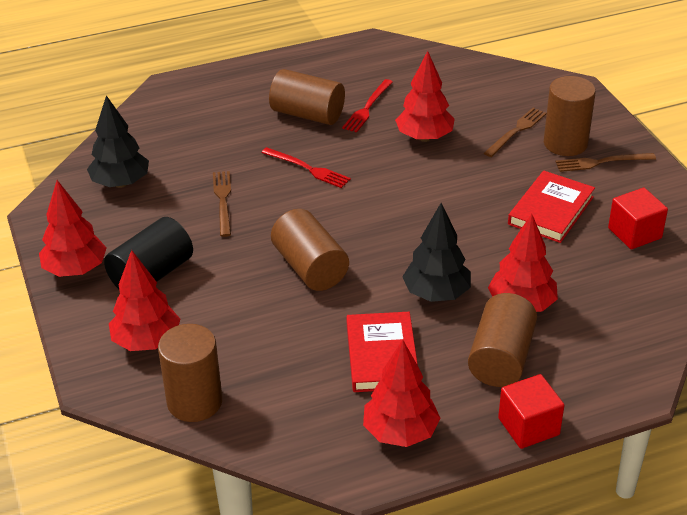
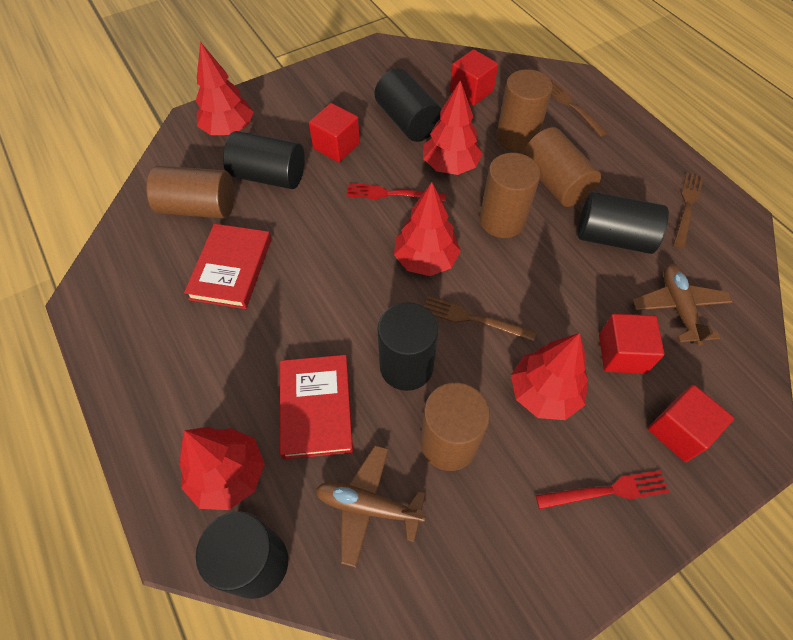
black cylinder: 1 -> 5
black tree: 2 -> 0
brown plane: 0 -> 2
red cube: 2 -> 4

